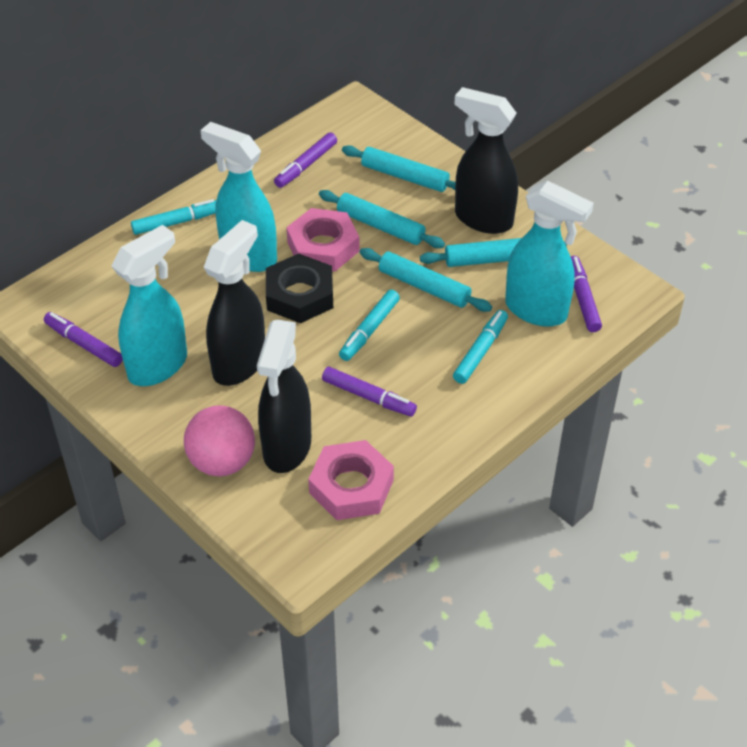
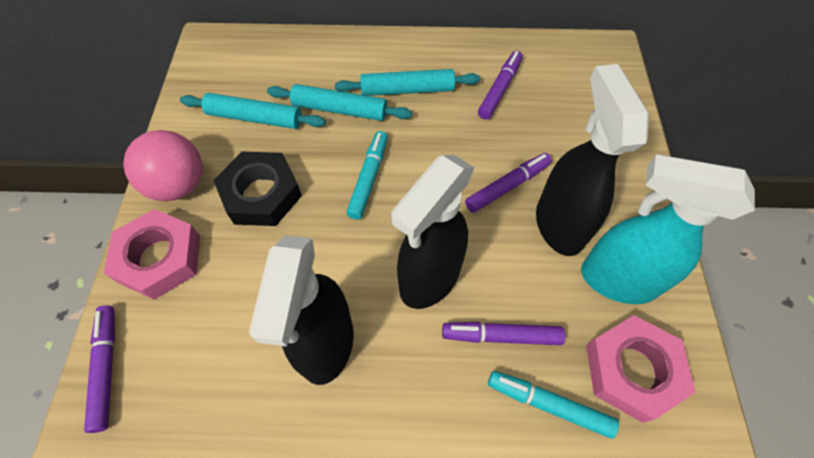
turquoise marker: 3 -> 2
turquoise rolling pin: 4 -> 3
turquoise spray bottle: 3 -> 1

